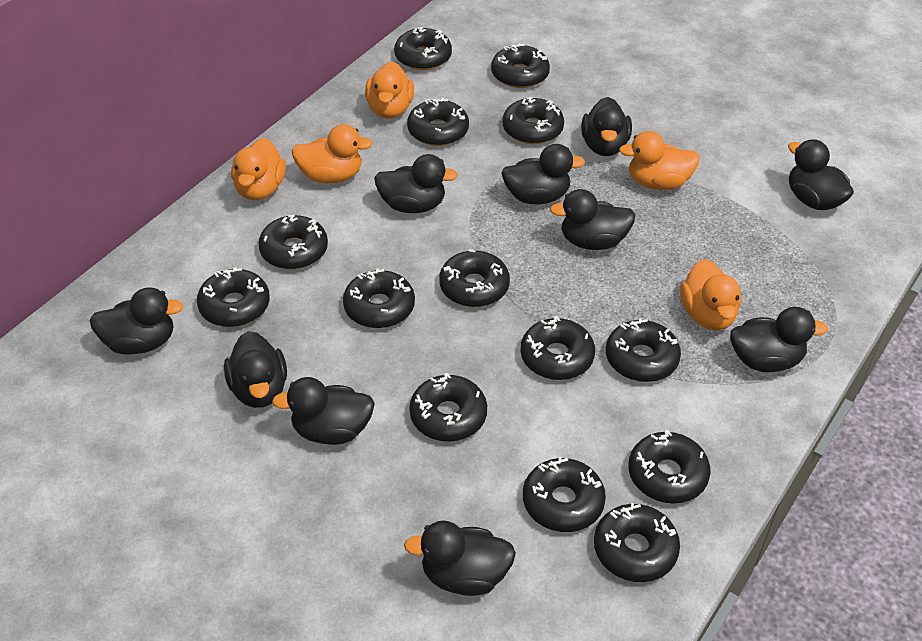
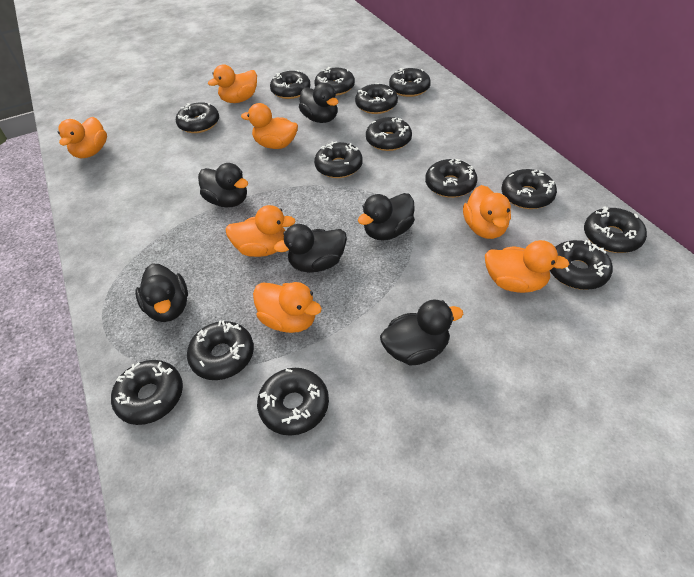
black duck: 10 -> 6
orange duck: 5 -> 7

